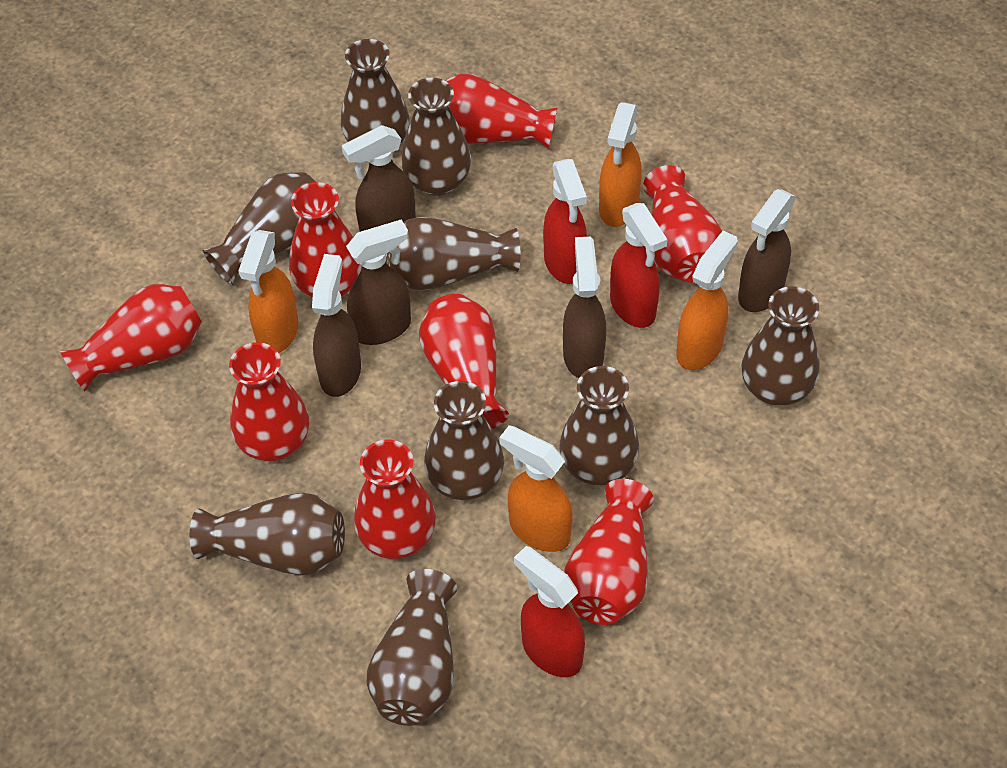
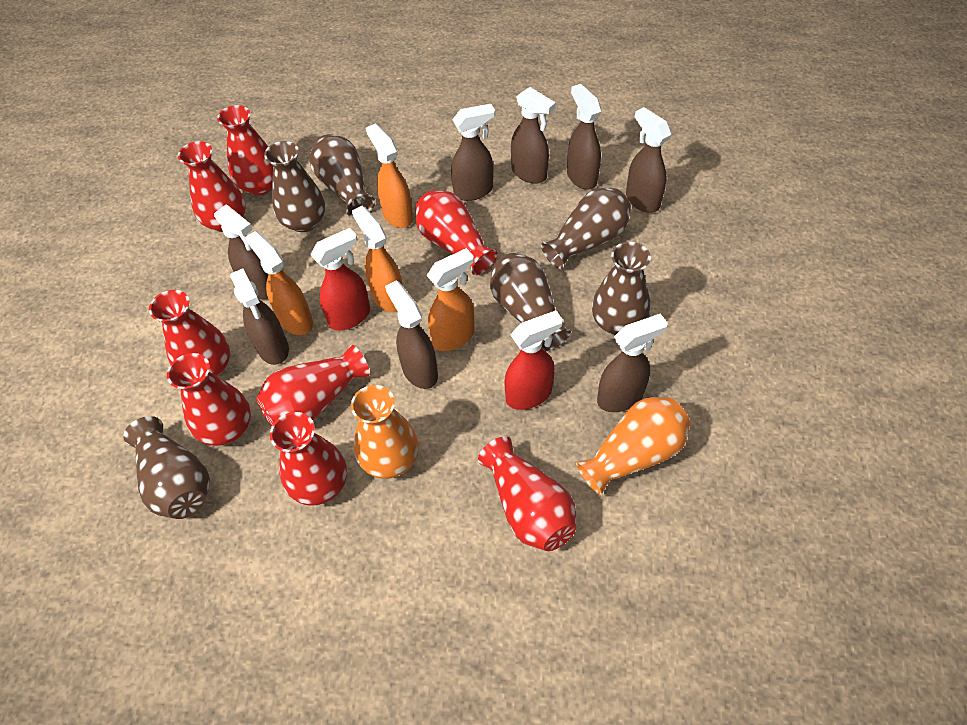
brown spray bottle: 5 -> 8
brown vase: 9 -> 6
orange vase: 0 -> 2
red spray bottle: 3 -> 2

